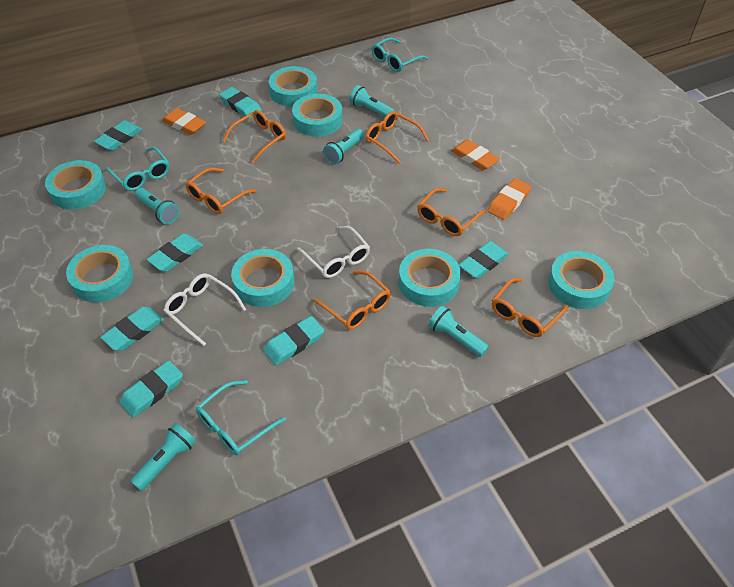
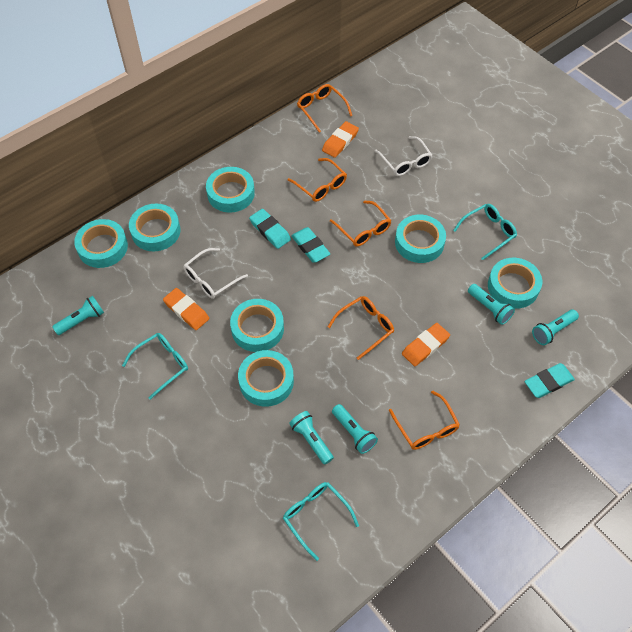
orange glasses: 6 -> 5
turquoise eraser: 7 -> 3

